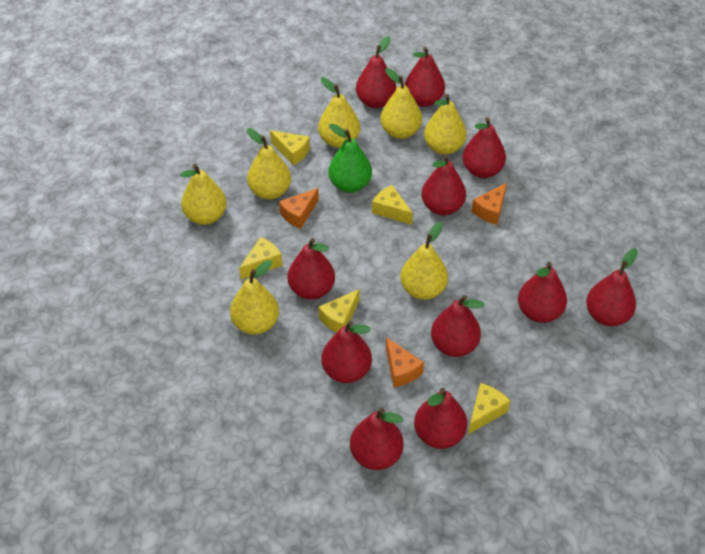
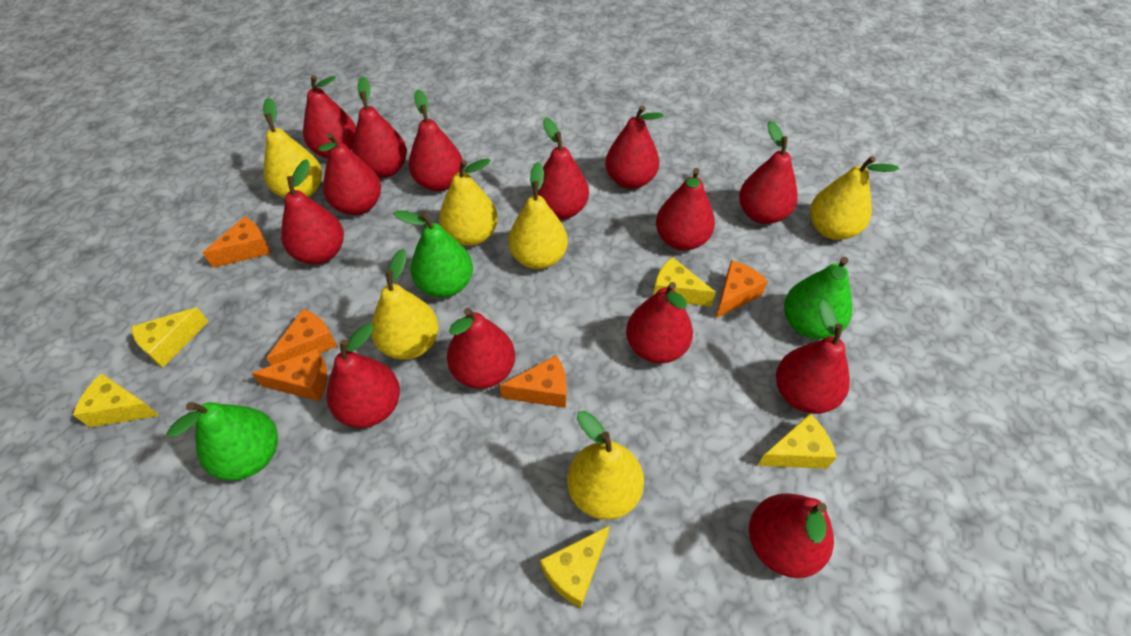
green pear: 1 -> 3
orange cheese: 3 -> 5
red pear: 11 -> 14
yellow pear: 7 -> 6

